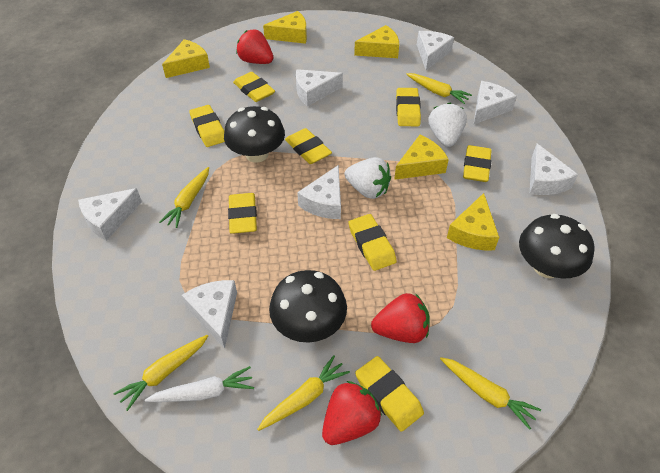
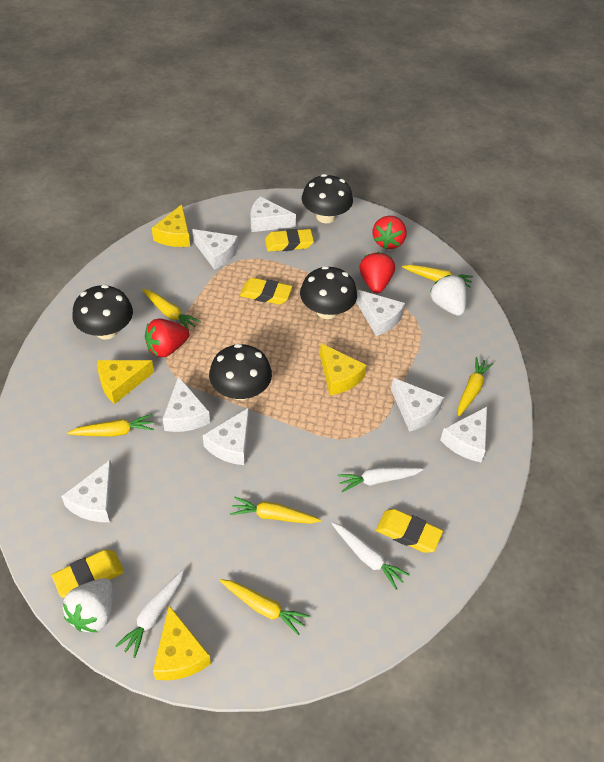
black mushroom: 3 -> 4
white carrot: 1 -> 3
white cheese: 7 -> 8
yellow carrot: 5 -> 6
yellow cheese: 5 -> 4
yellow eraser: 8 -> 4

